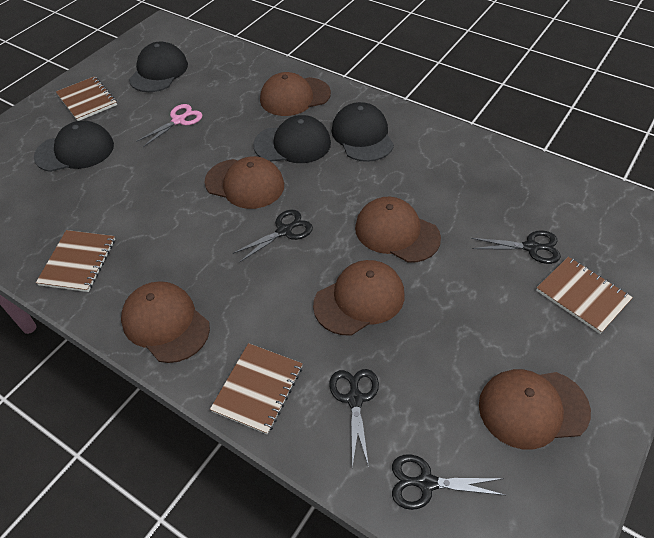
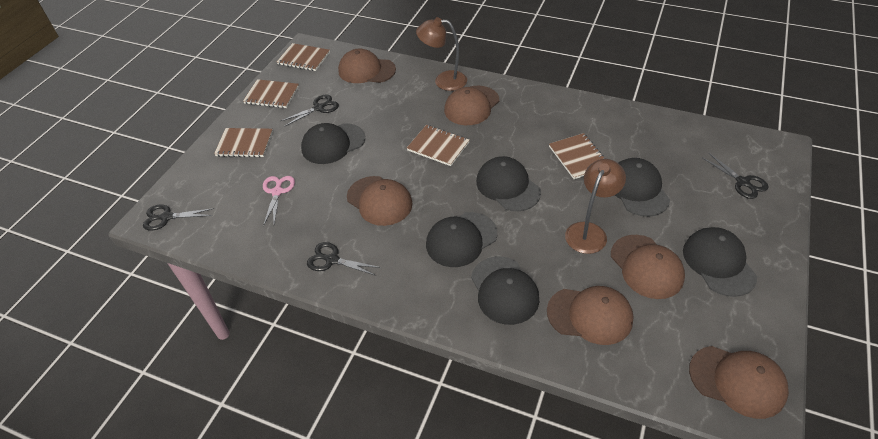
black cap: 4 -> 6
brown lamp: 0 -> 2
brown notebook: 4 -> 5

